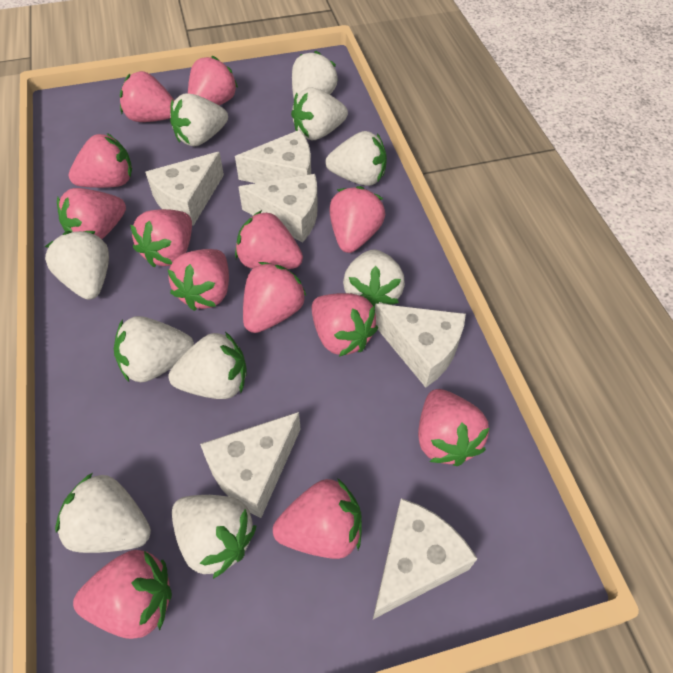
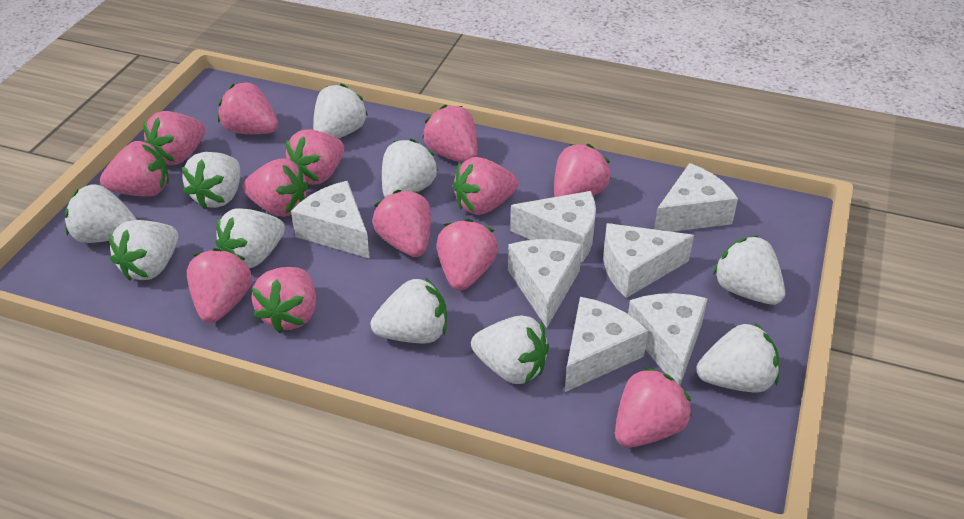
white cheese: 6 -> 7

